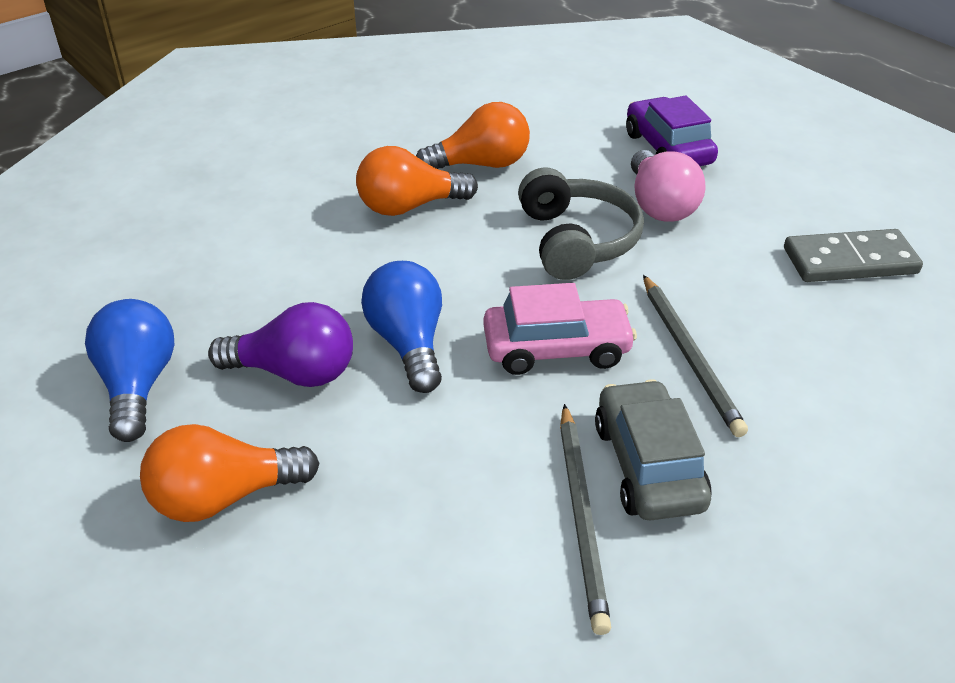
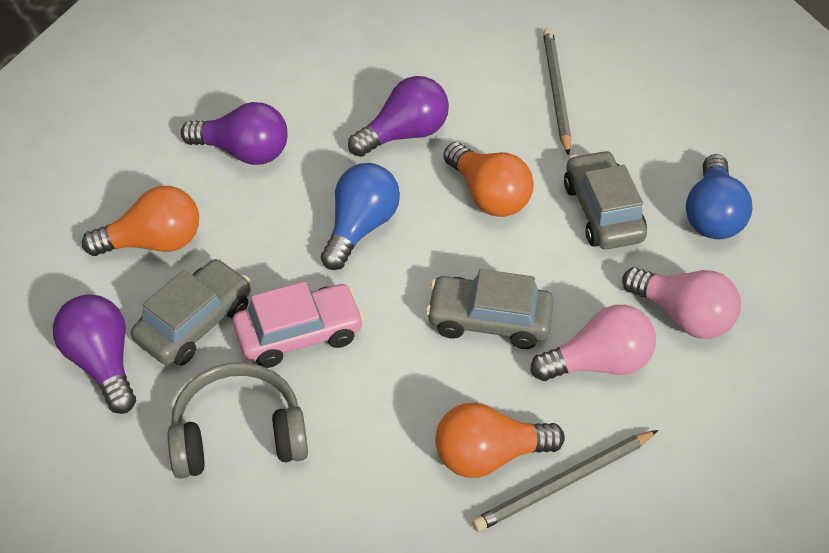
grey car: 1 -> 3
grey domino: 1 -> 0
pink light bulb: 1 -> 2
purple car: 1 -> 0
purple light bulb: 1 -> 3

